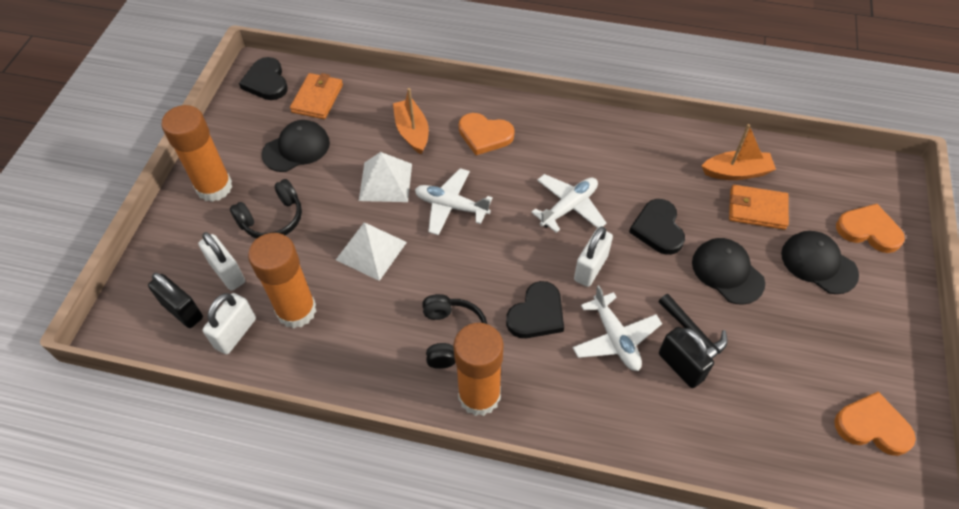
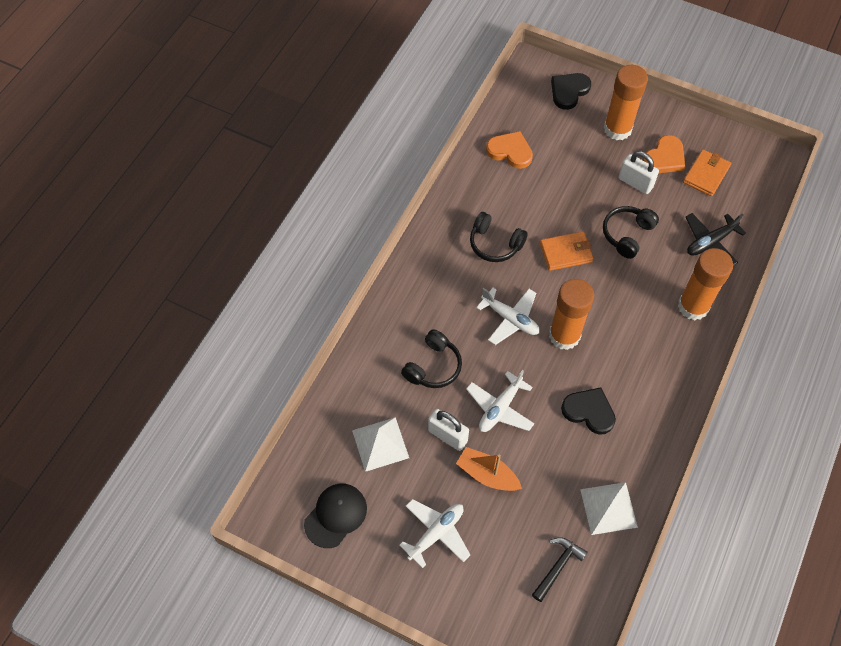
black cap: 3 -> 1
black headphones: 2 -> 3
black heart: 3 -> 2
black padlock: 2 -> 0
black plane: 0 -> 1
orange boat: 2 -> 1
orange heart: 3 -> 2
white padlock: 3 -> 2

